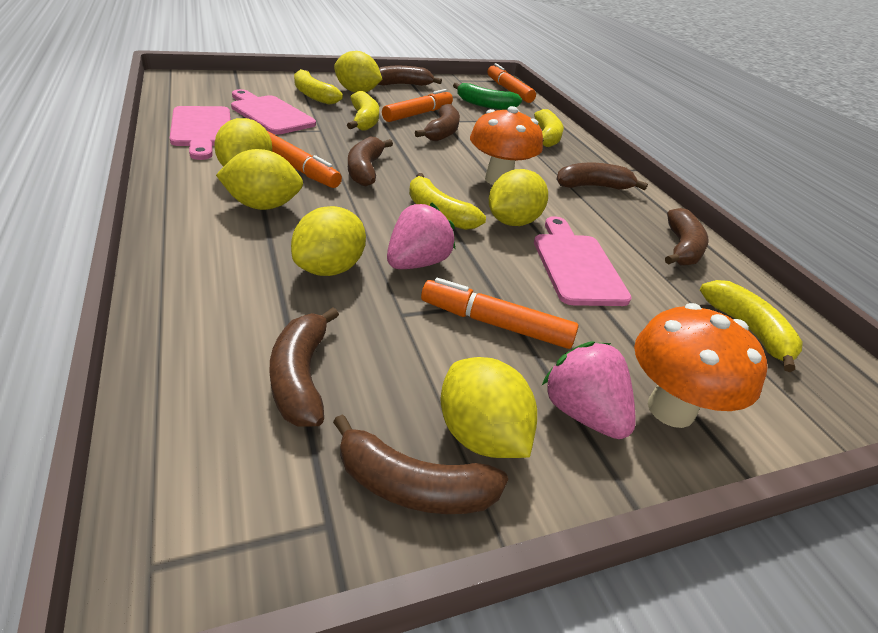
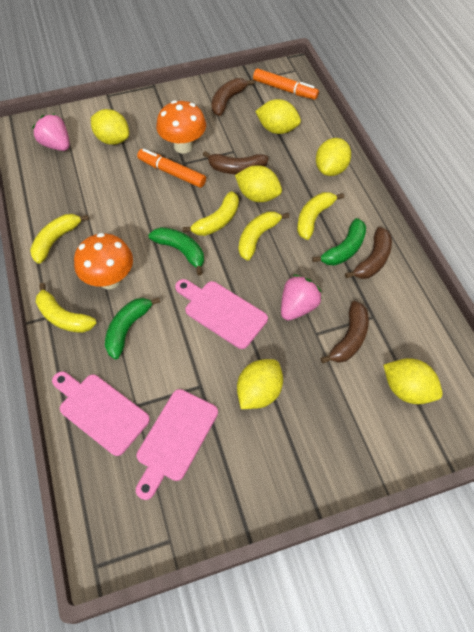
brown banana: 7 -> 4
green banana: 1 -> 3
orange marker: 4 -> 2

